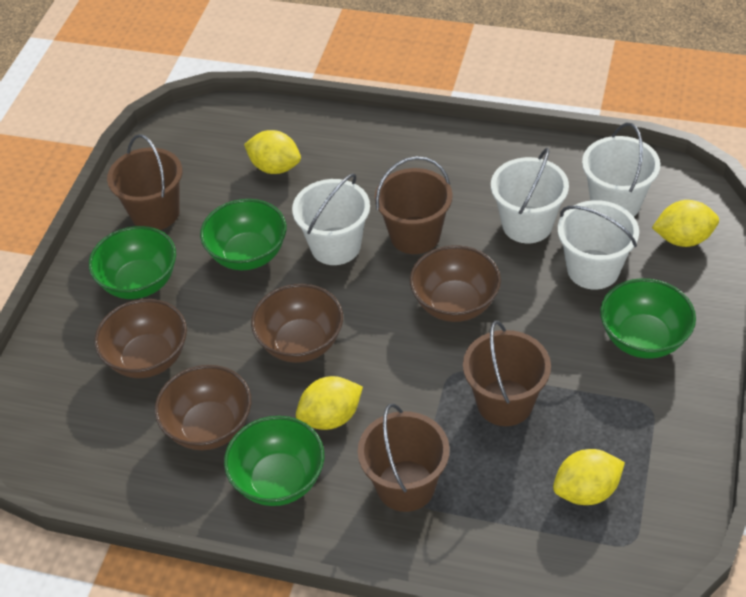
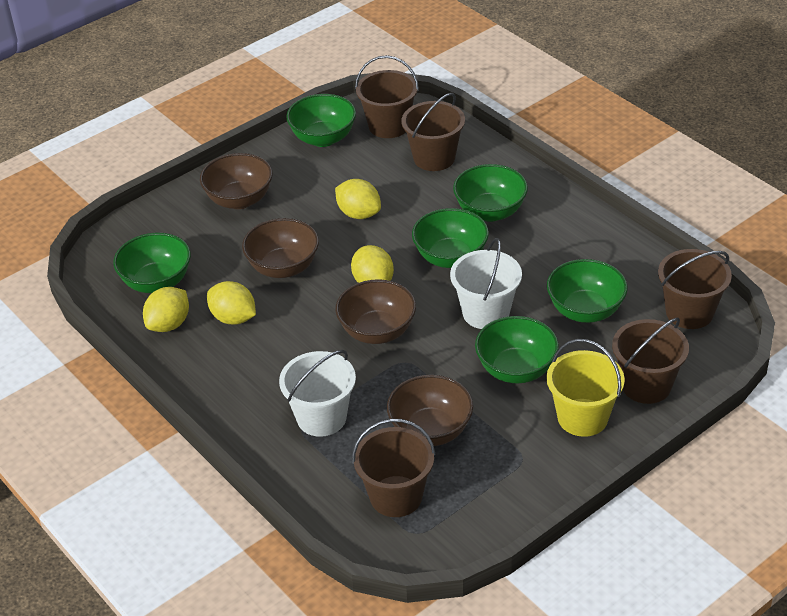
brown bucket: 4 -> 5
green bowl: 4 -> 6
white bucket: 4 -> 2
yellow bucket: 0 -> 1

